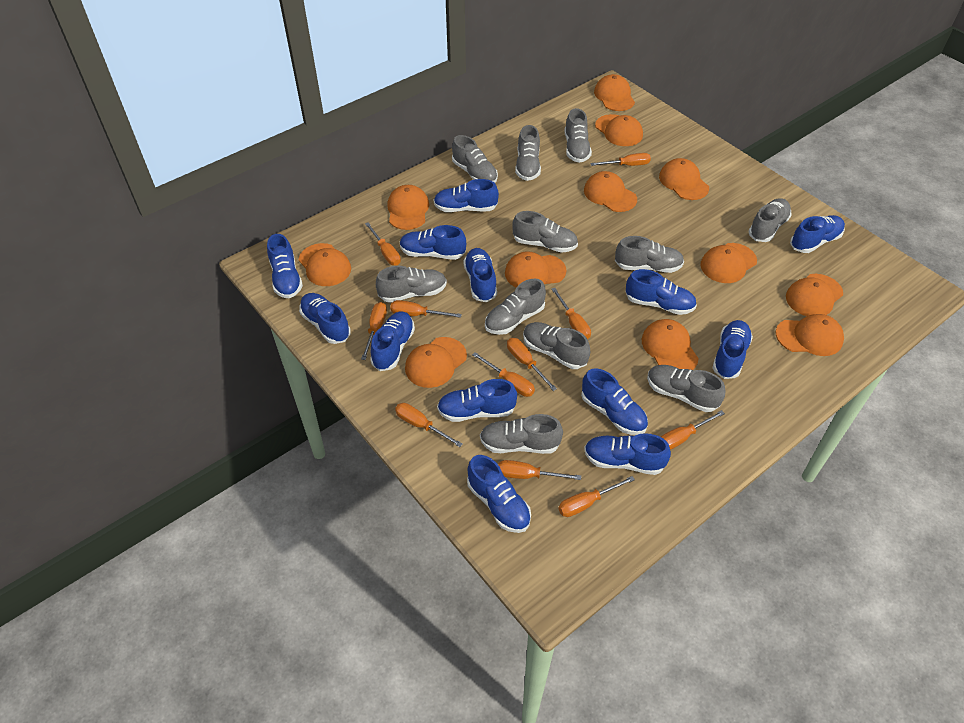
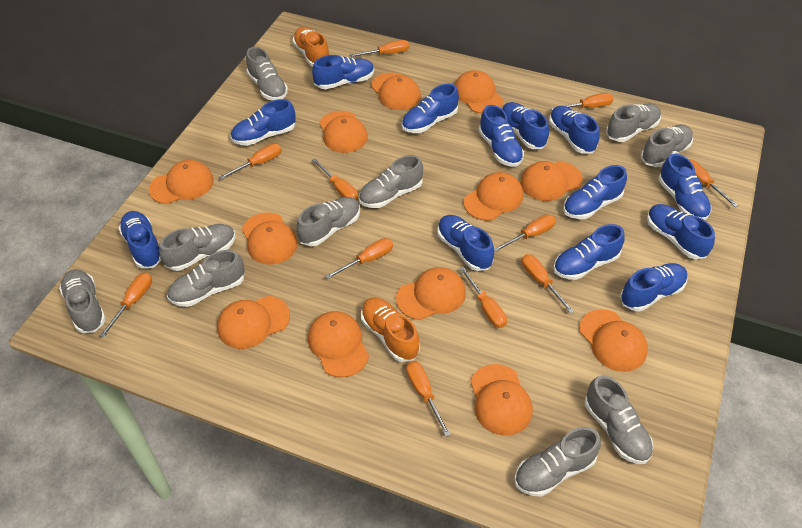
grey shoe: 11 -> 10
orange shoe: 0 -> 2

